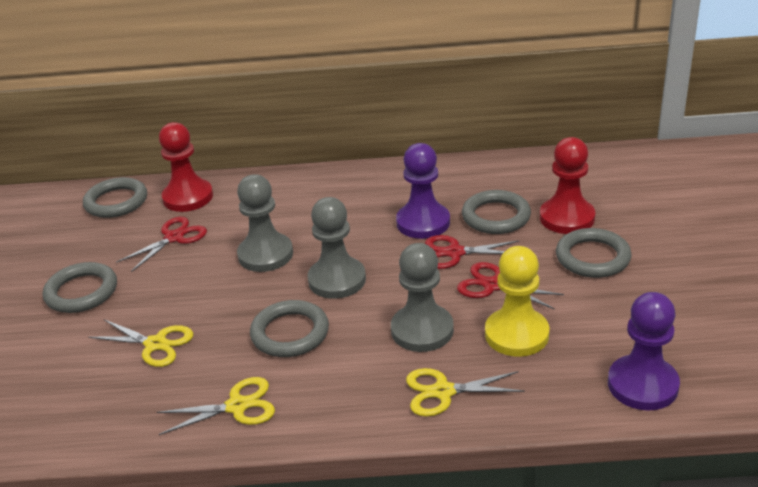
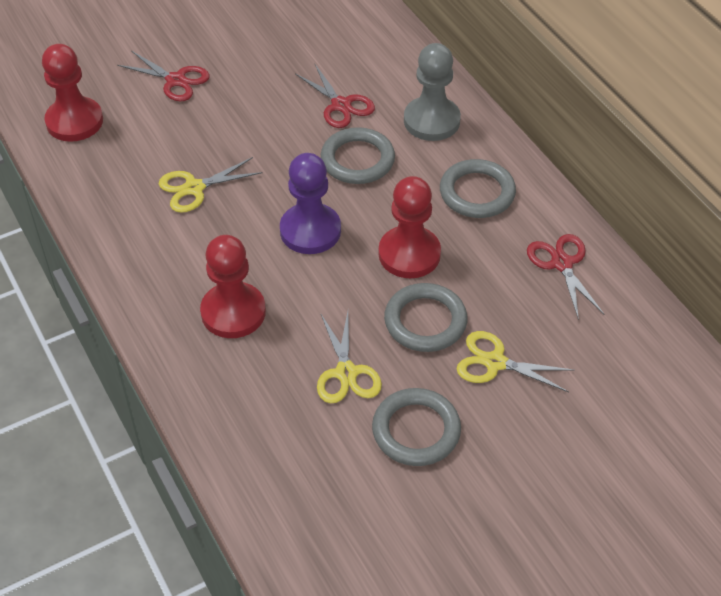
grey pawn: 3 -> 1
grey ring: 5 -> 4
purple pawn: 2 -> 1
red pawn: 2 -> 3
yellow pawn: 1 -> 0

